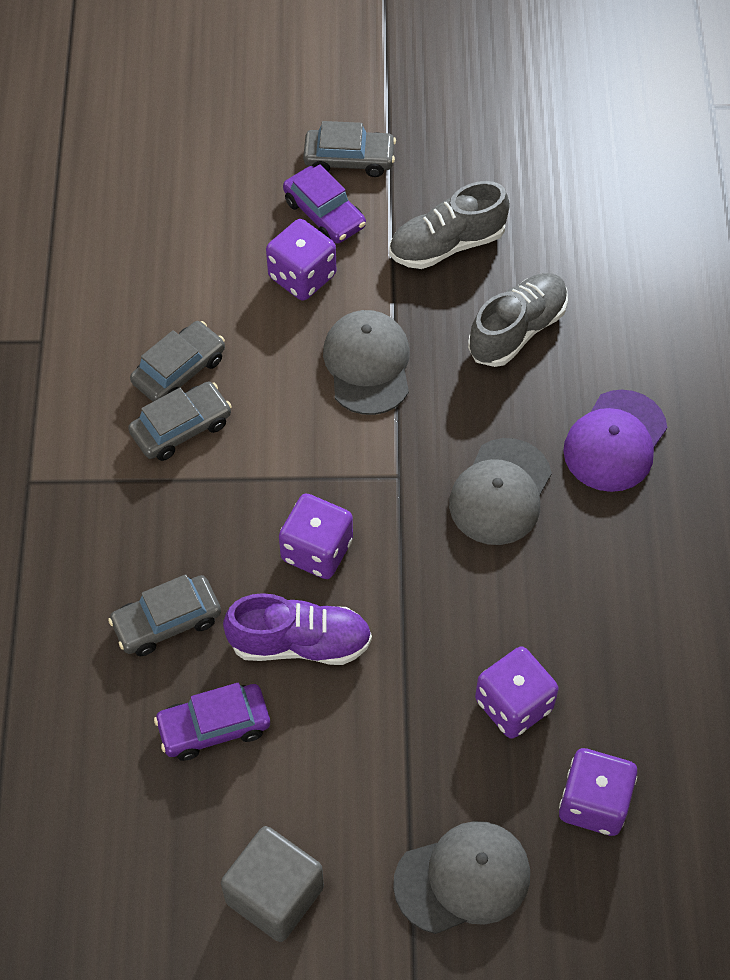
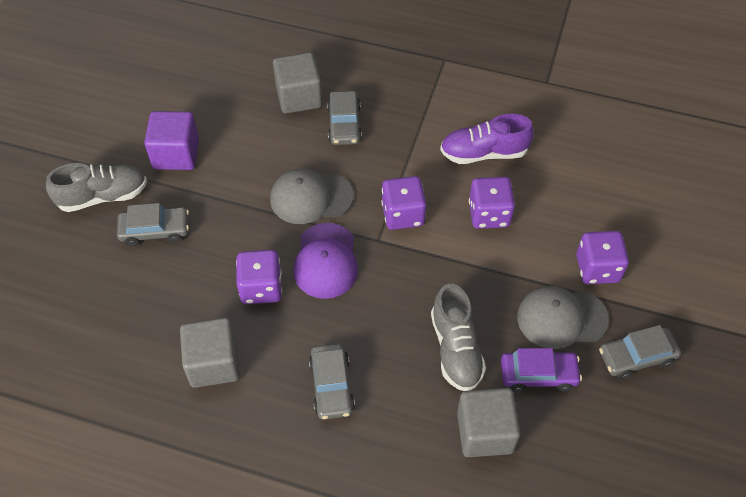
grey cap: 3 -> 2
grey cube: 1 -> 3
purple car: 2 -> 1
purple cube: 0 -> 1

